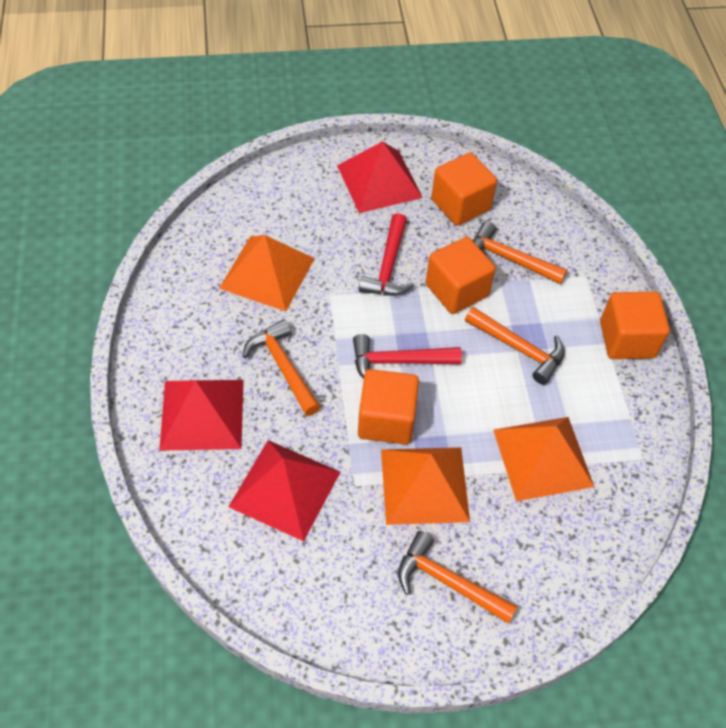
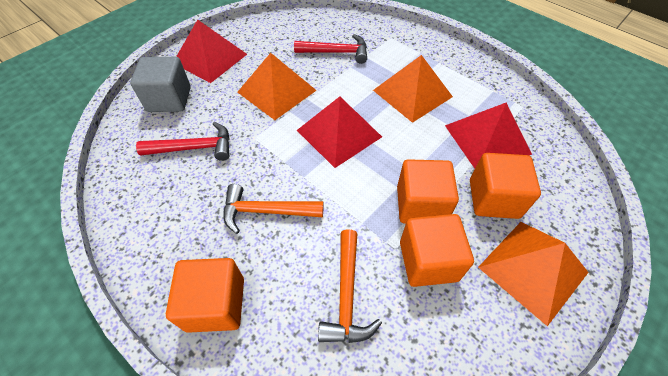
grey cube: 0 -> 1
orange hammer: 4 -> 2

